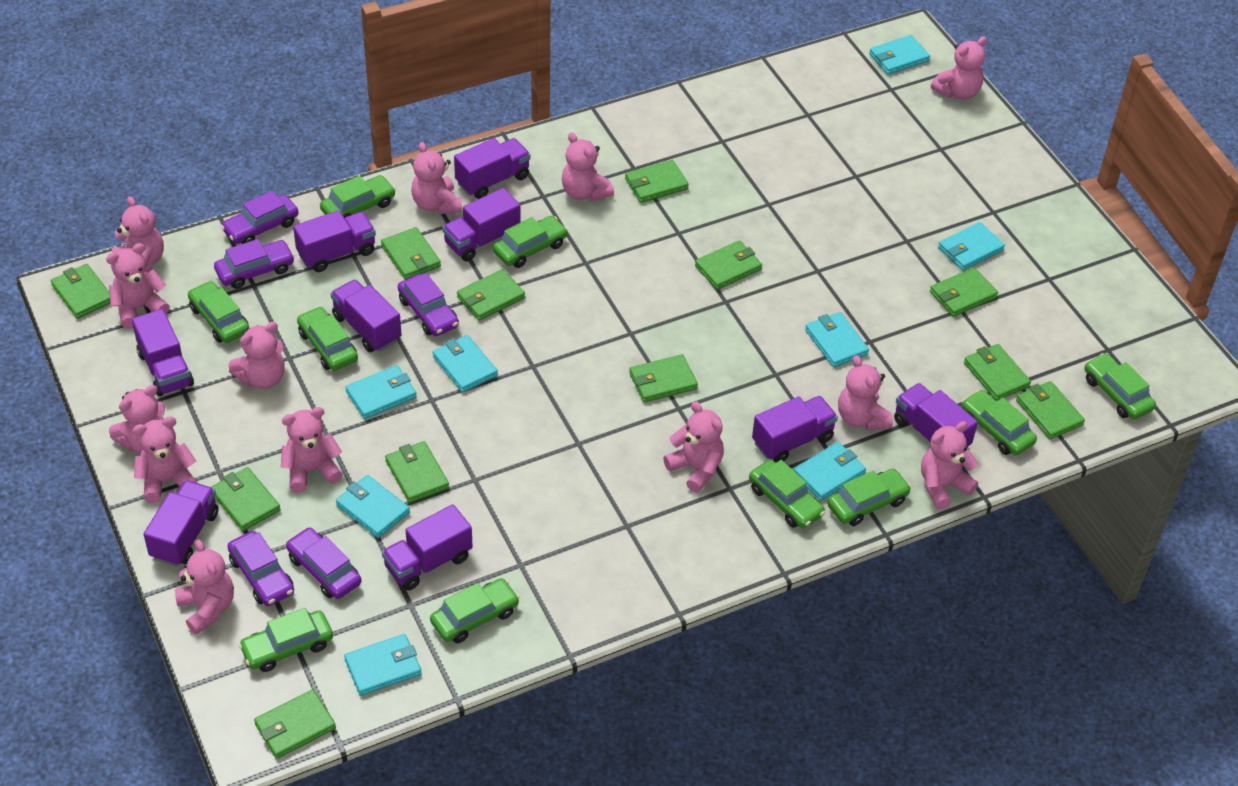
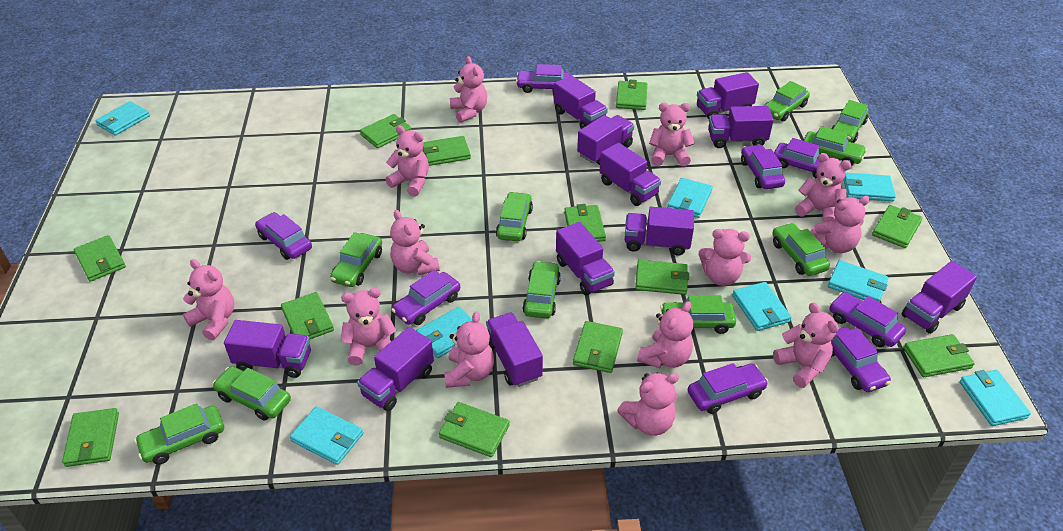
purple car: 5 -> 8
purple truck: 9 -> 11

